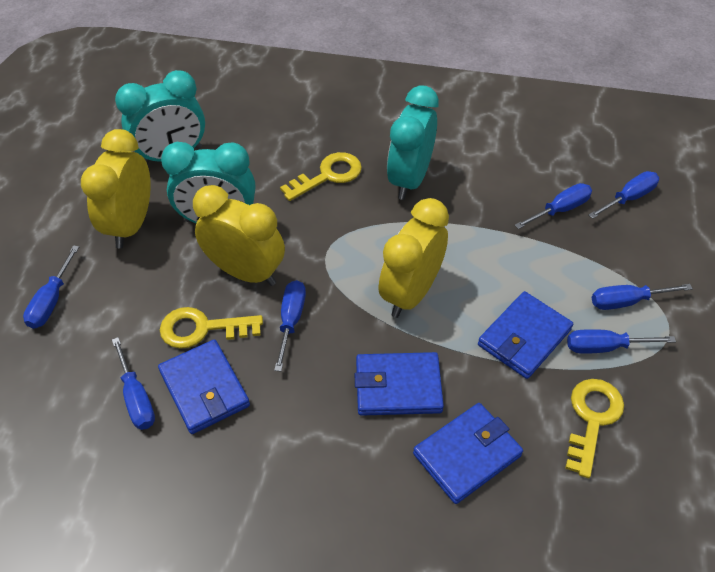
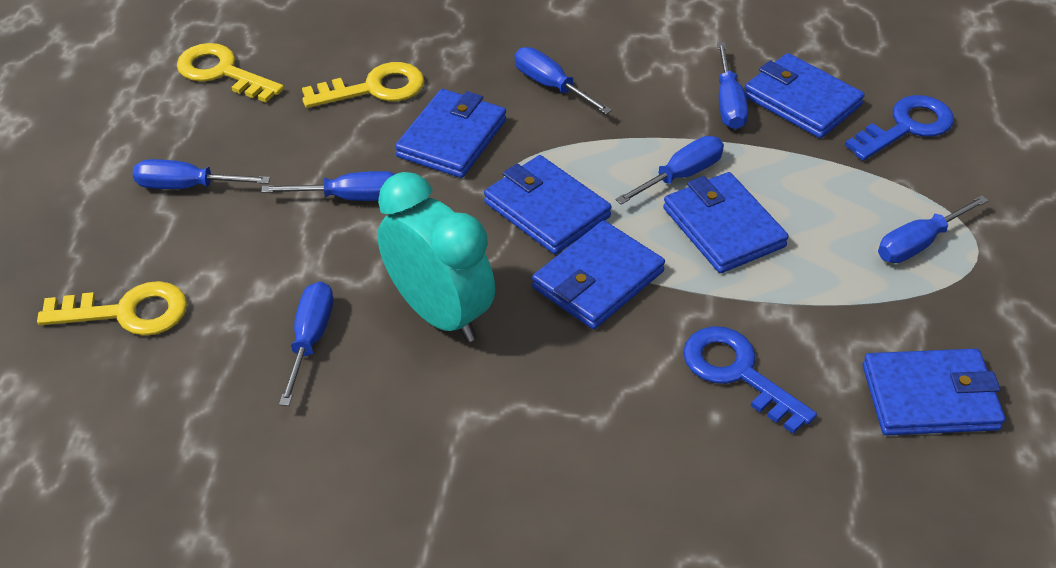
blue key: 0 -> 2
blue wallet: 4 -> 6
turquoise clock: 3 -> 1
yellow clock: 3 -> 0

